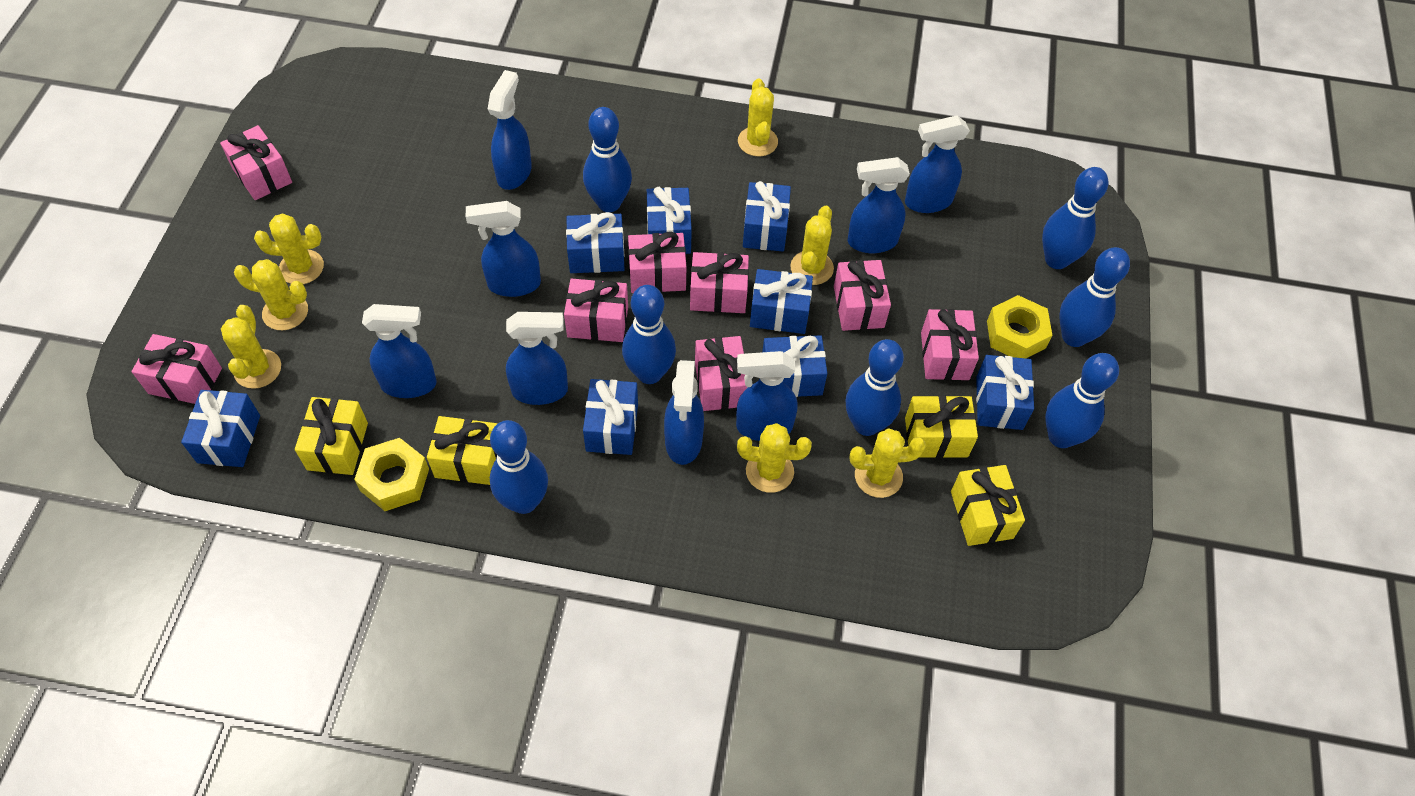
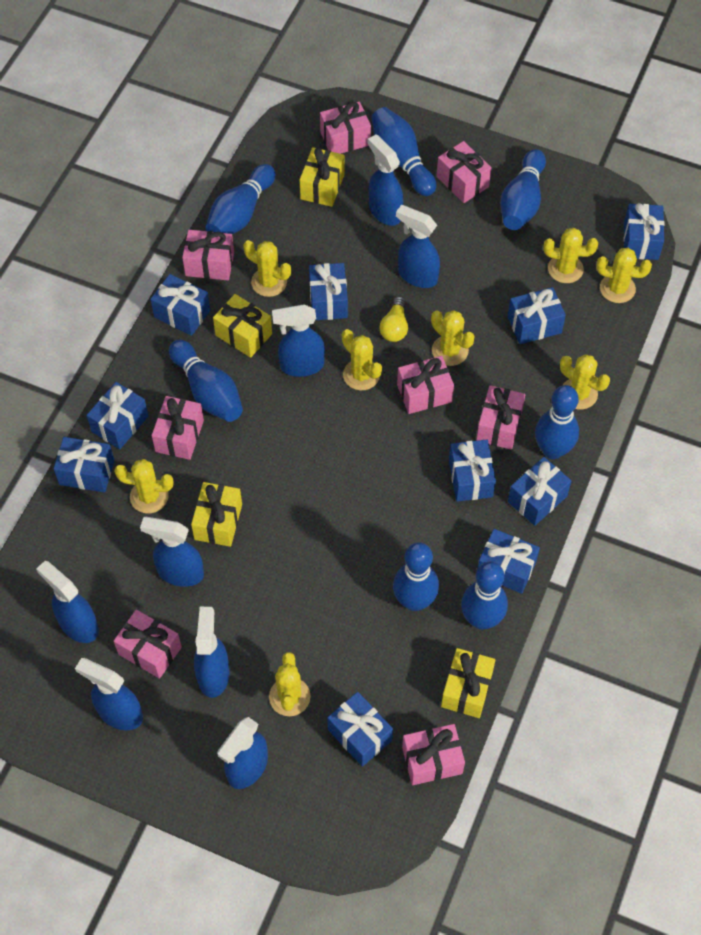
blue gift: 8 -> 10
yellow cactus: 7 -> 8
yellow light bulb: 0 -> 1
yellow nut: 2 -> 0

